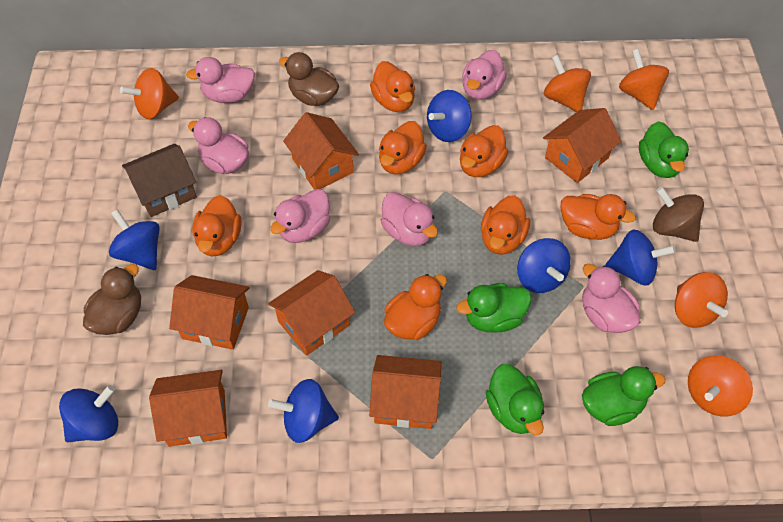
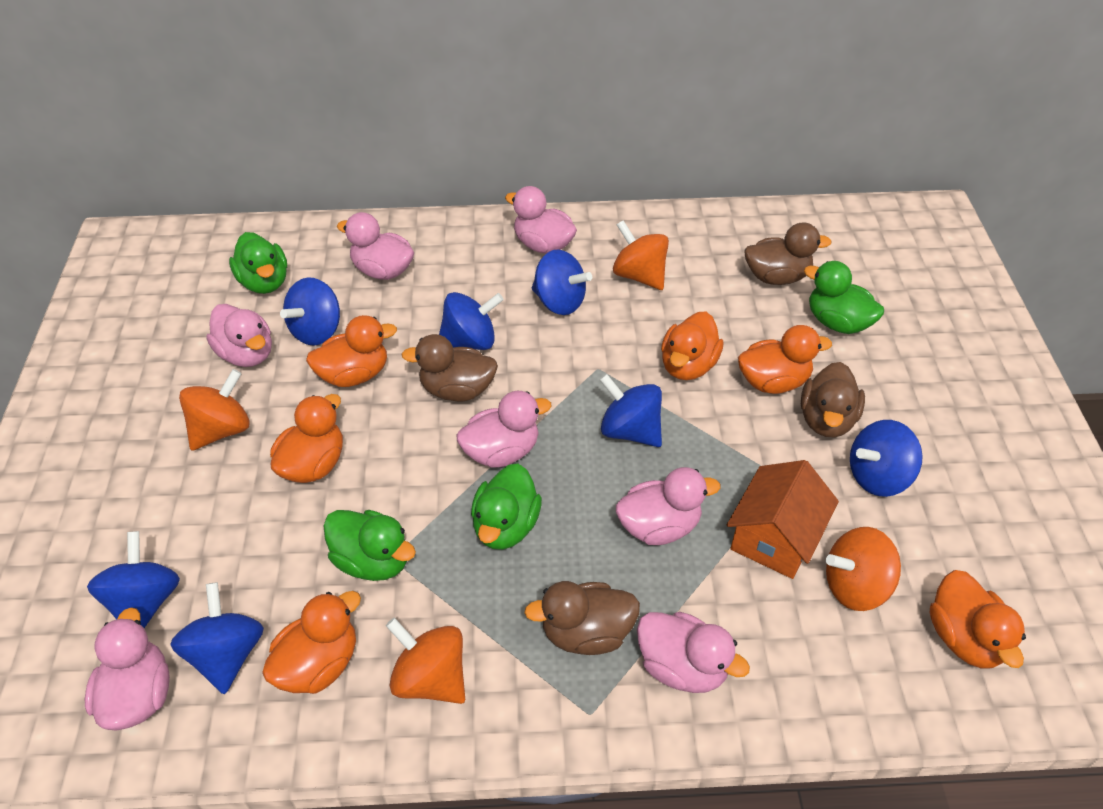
blue spinning top: 6 -> 7
brown duck: 2 -> 4
brown house: 1 -> 0
brown spinning top: 1 -> 0
orange duck: 7 -> 6
orange house: 6 -> 1
orange spinning top: 5 -> 4
pink duck: 6 -> 7

